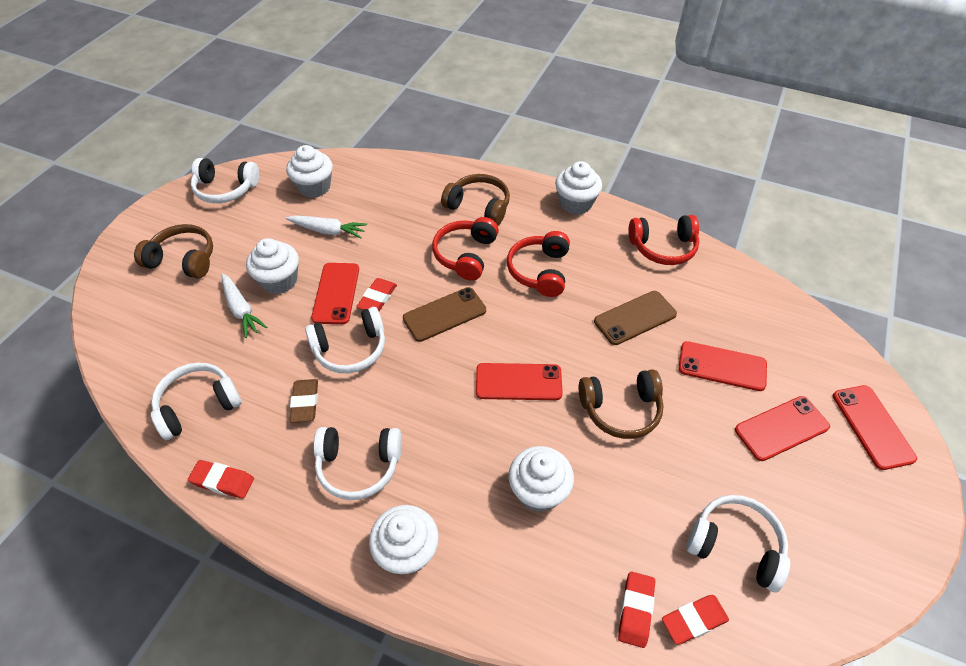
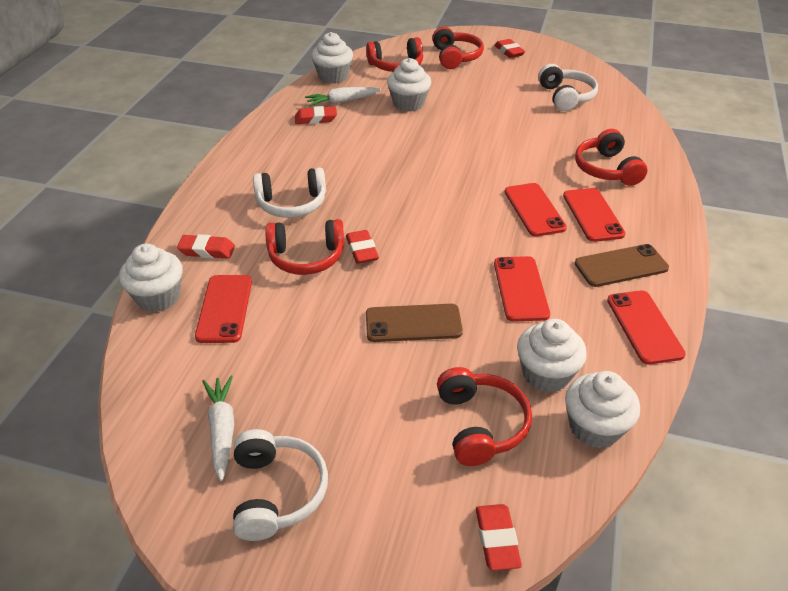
brown eraser: 1 -> 0
brown headphones: 3 -> 0
red eraser: 4 -> 5
red headphones: 3 -> 5
white headphones: 5 -> 3

